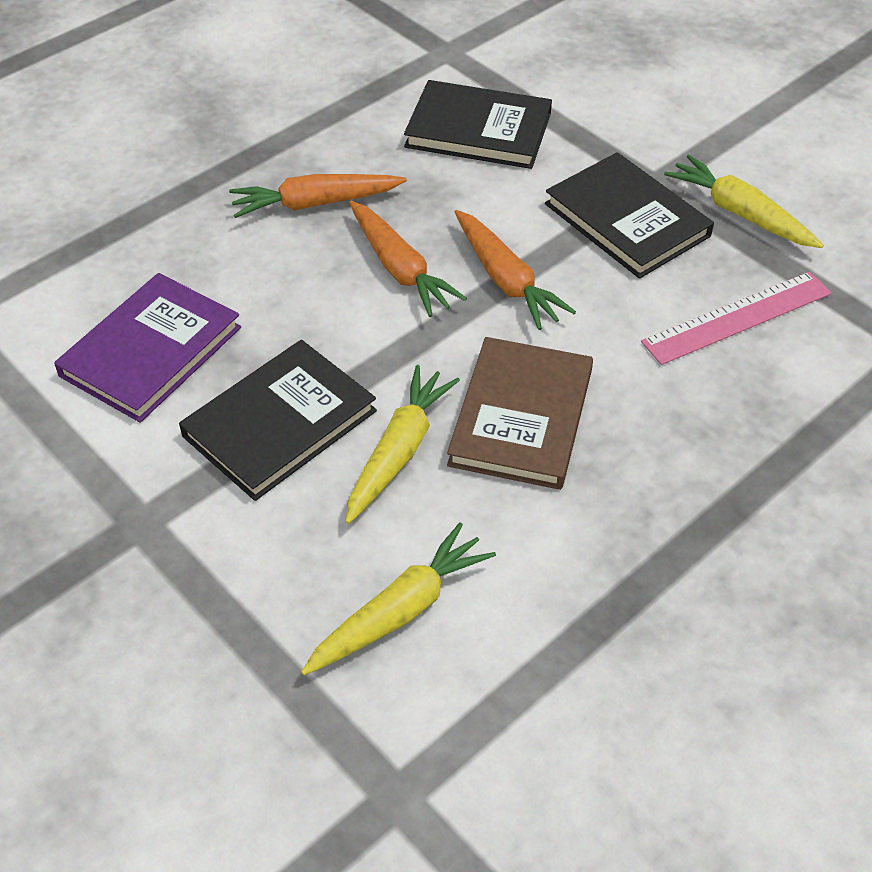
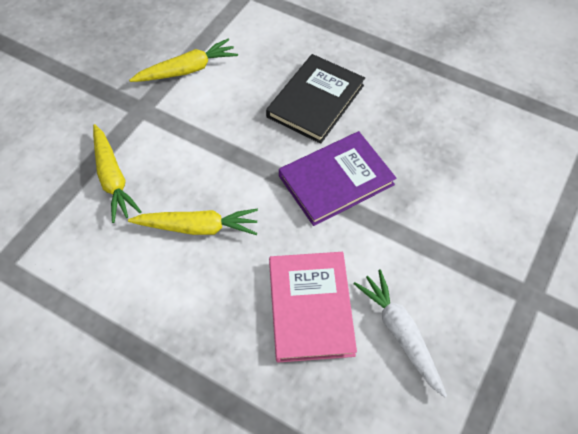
black book: 3 -> 1
brown book: 1 -> 0
orange carrot: 3 -> 0
pink book: 0 -> 1
pink ruler: 1 -> 0
white carrot: 0 -> 1

